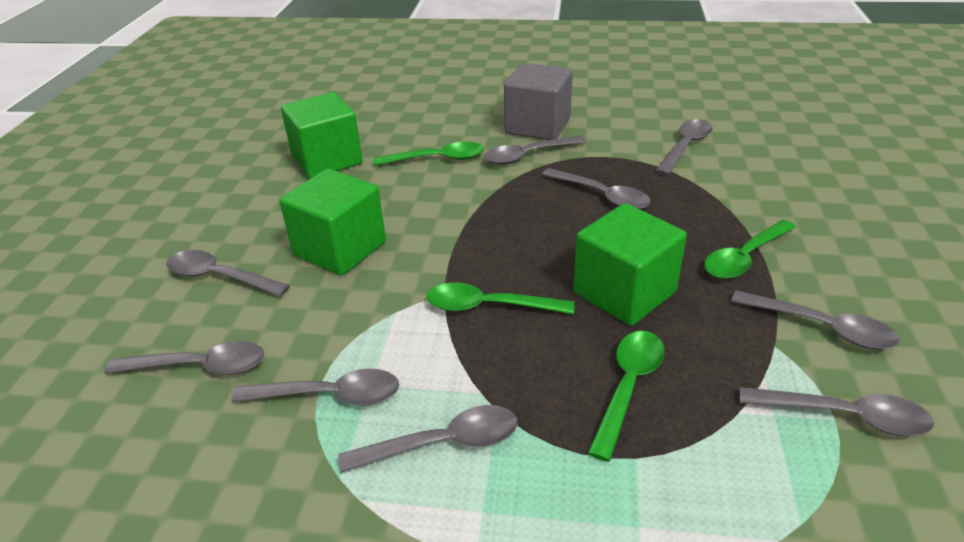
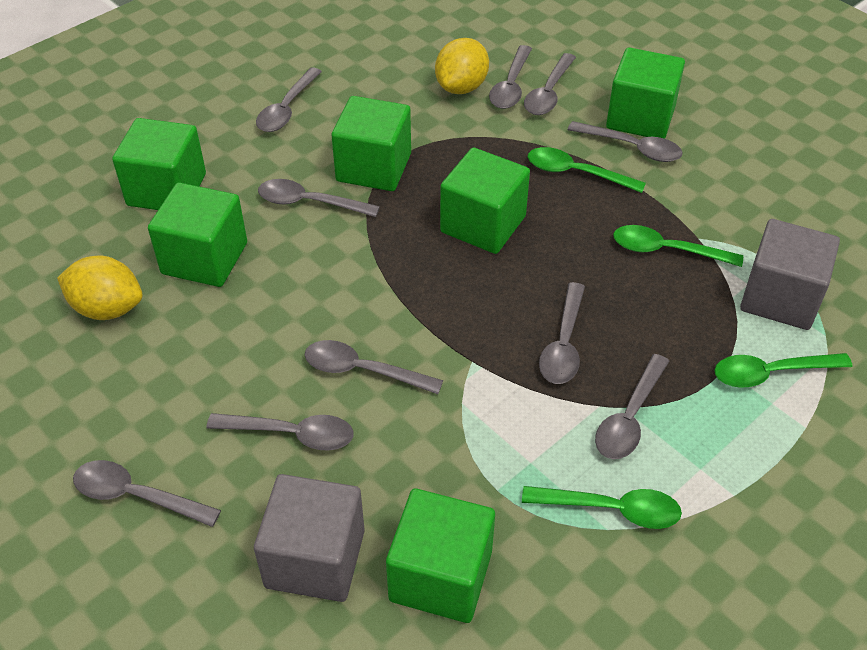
green cube: 3 -> 6
grey cube: 1 -> 2
grey spoon: 9 -> 10
yellow lemon: 0 -> 2

